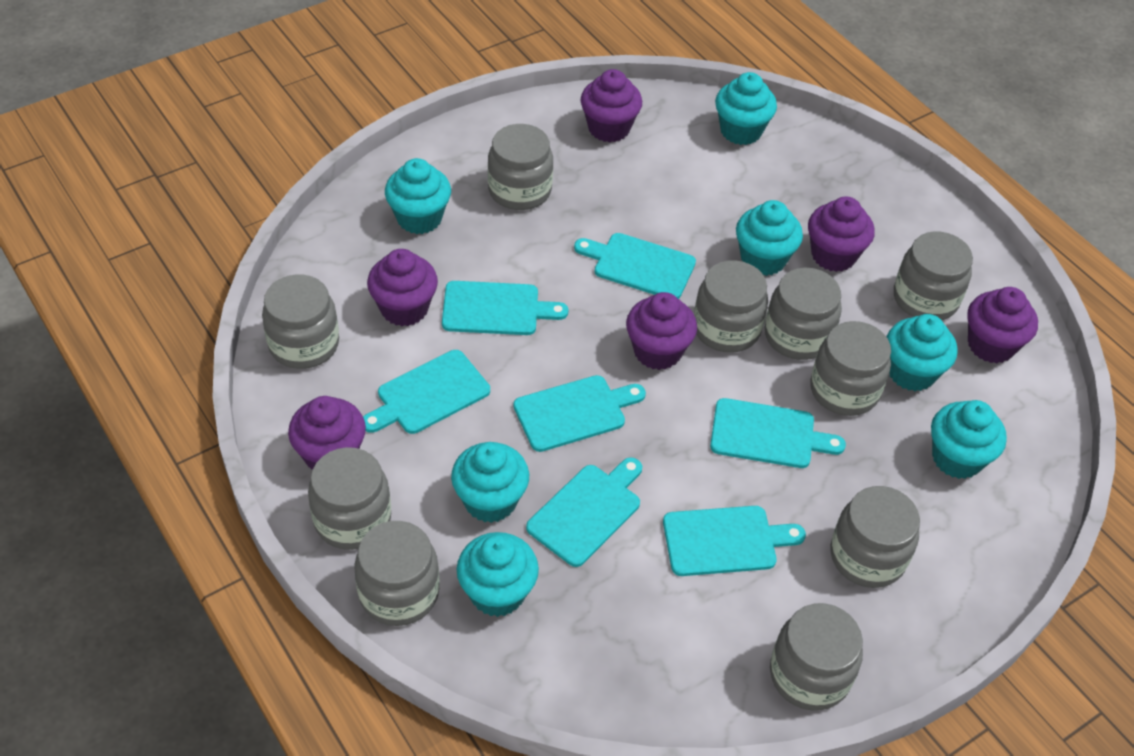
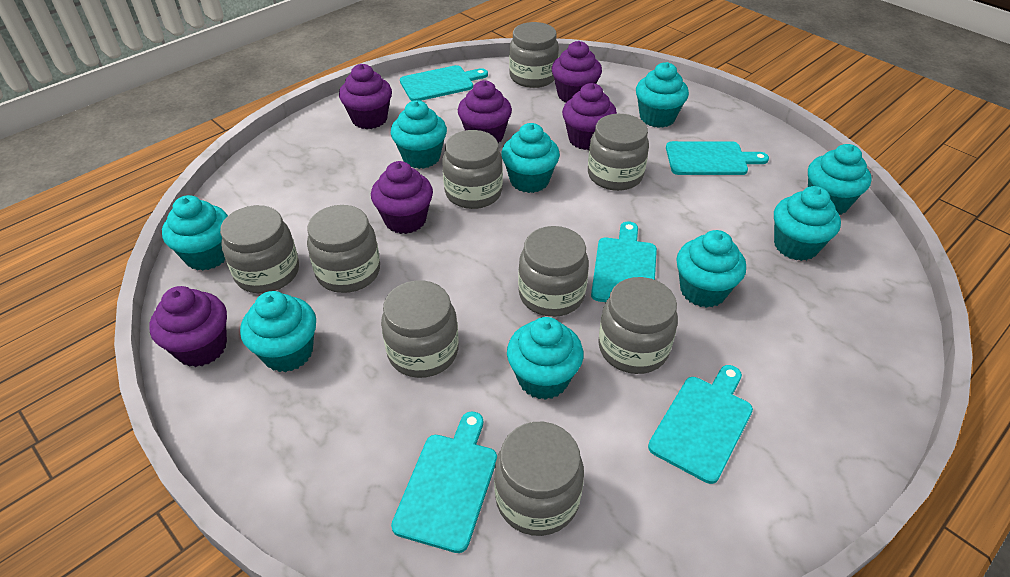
grey jar: 10 -> 9
turquoise cupcake: 7 -> 9
turquoise cutting board: 7 -> 5

